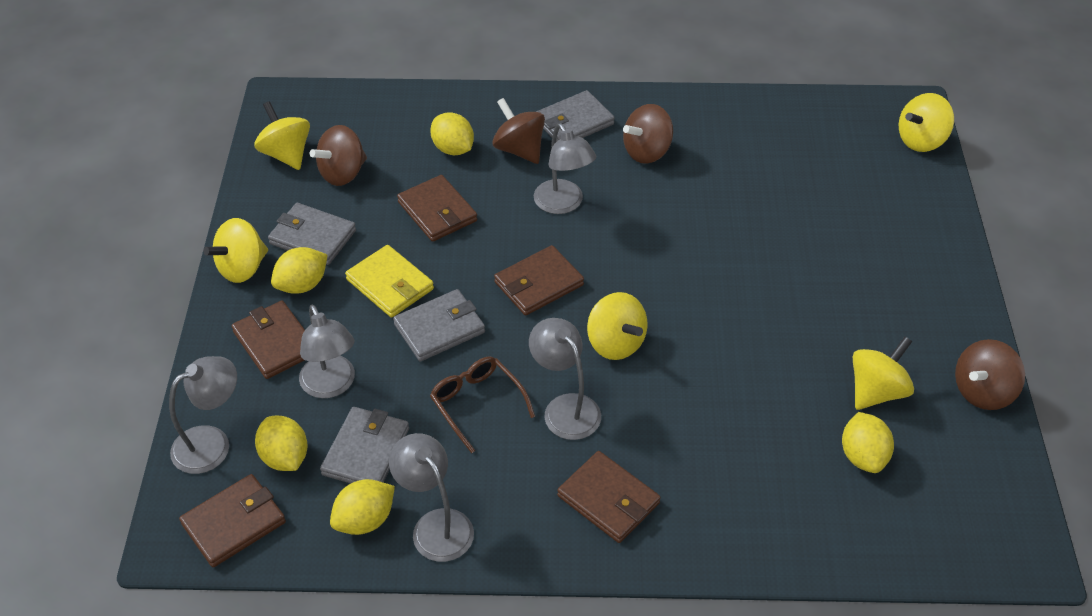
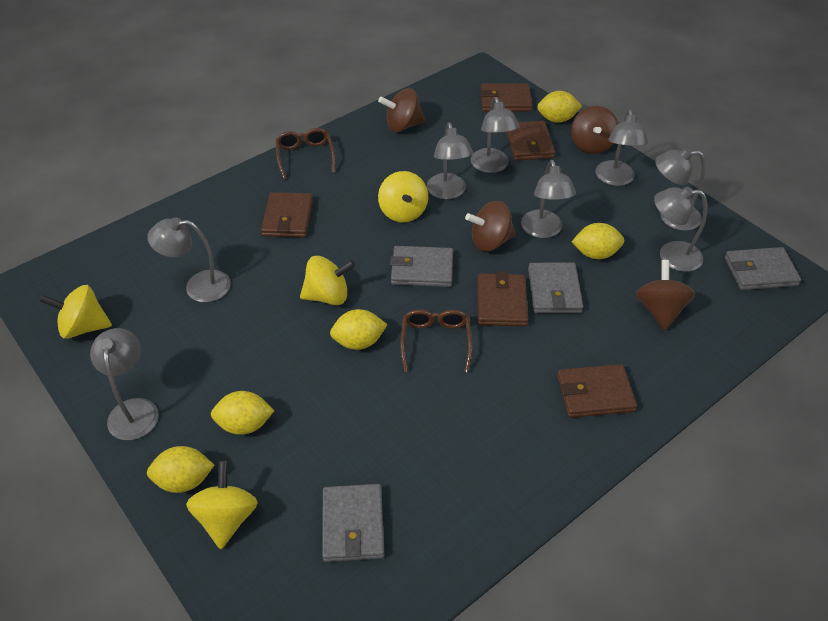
brown glasses: 1 -> 2
grey lamp: 5 -> 8
yellow spinning top: 5 -> 4
yellow wallet: 1 -> 0

